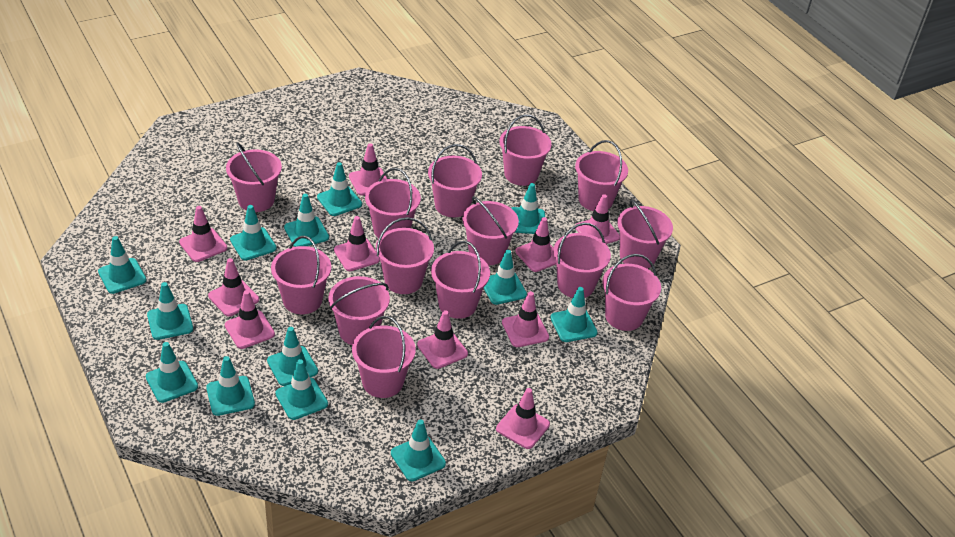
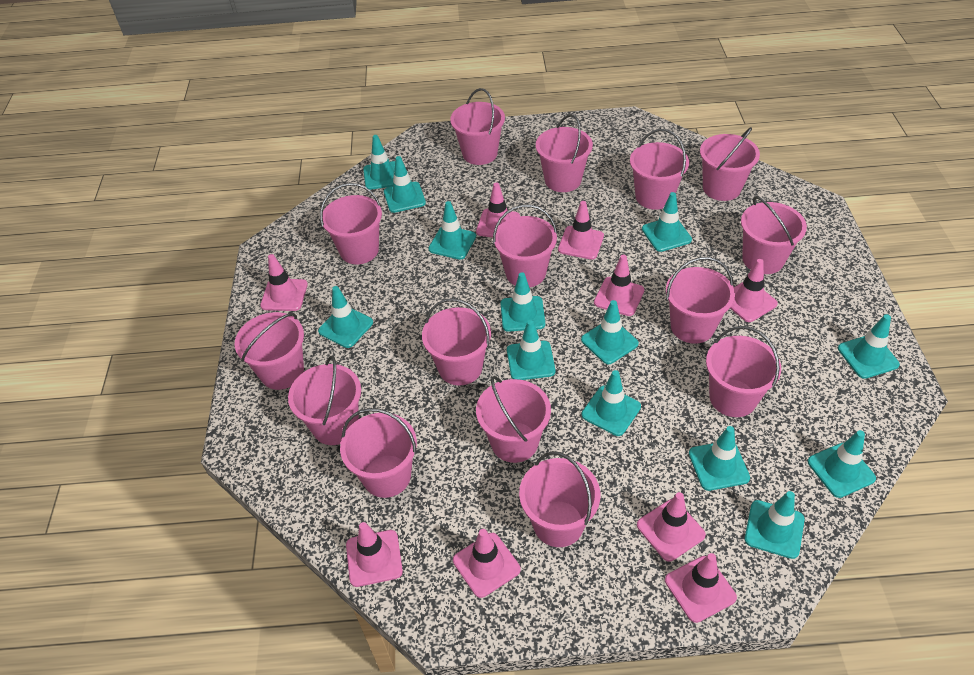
pink bucket: 14 -> 15
pink traffic cone: 10 -> 9

